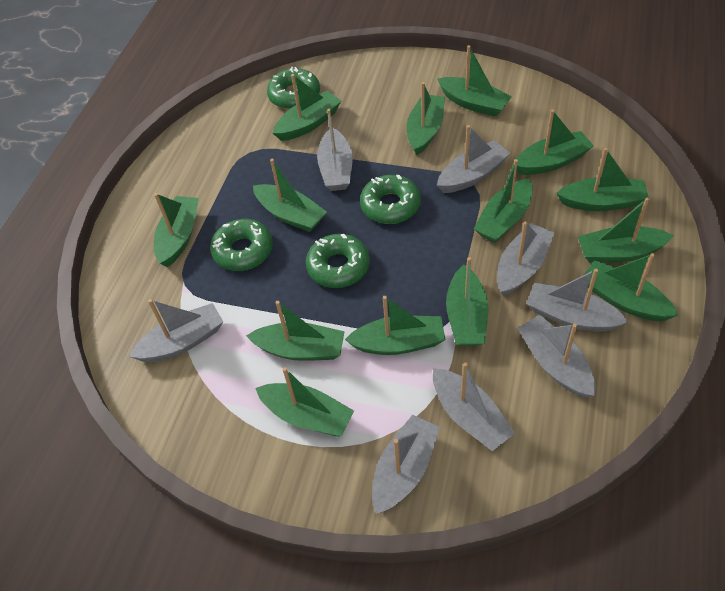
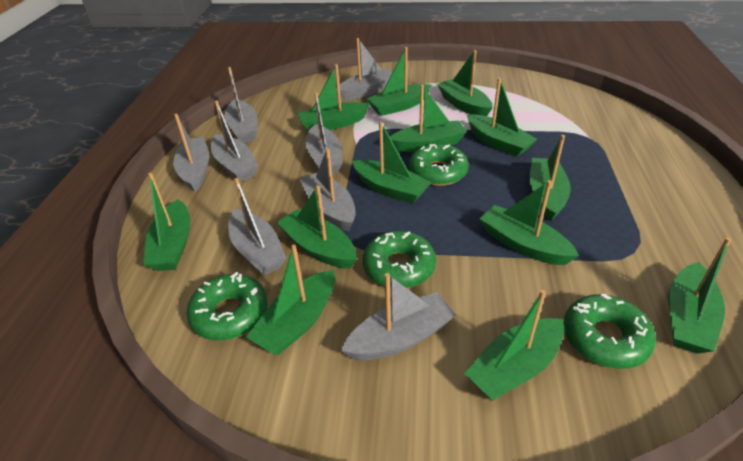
green boat: 14 -> 13

